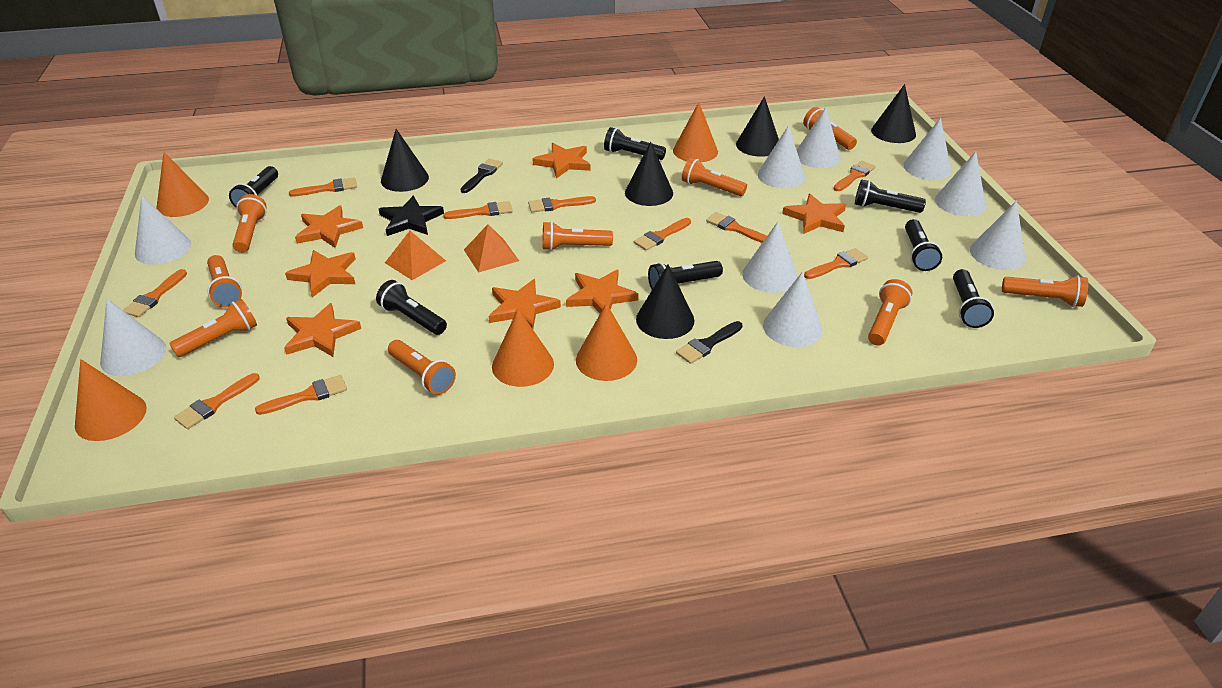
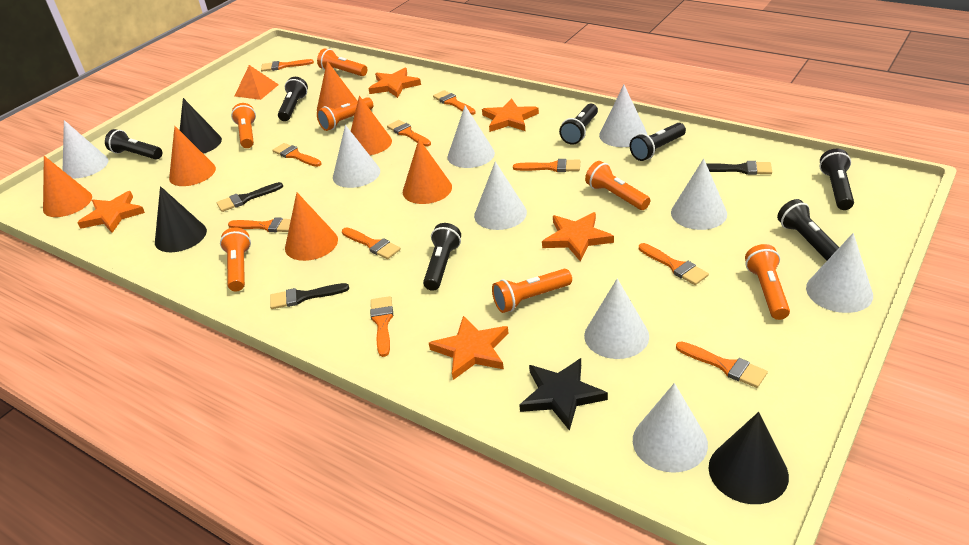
black brush: 2 -> 3
black cone: 5 -> 3
orange cone: 5 -> 6
orange flashlight: 9 -> 7
orange pyramid: 2 -> 1
orange star: 7 -> 5

